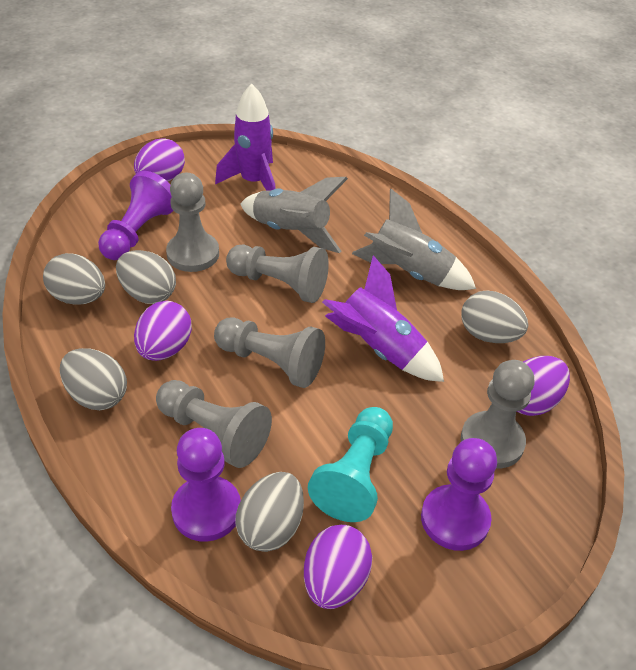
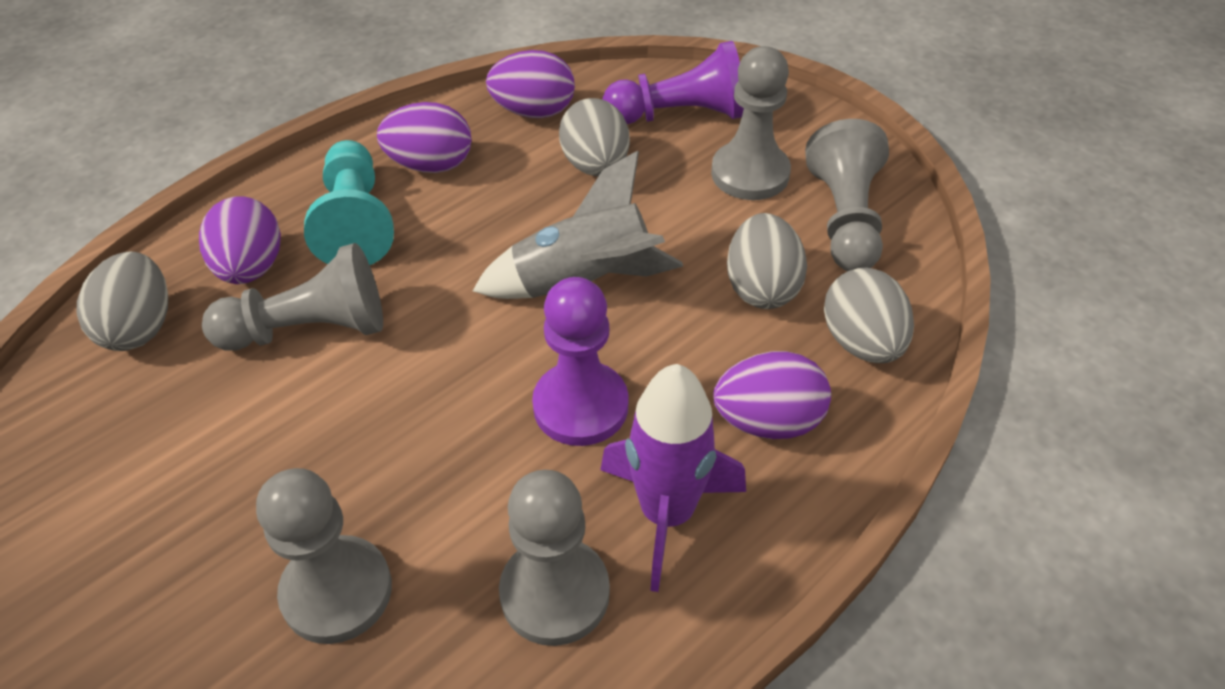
grey egg: 5 -> 4
grey rocket: 2 -> 1
purple pawn: 3 -> 2
purple rocket: 2 -> 1

